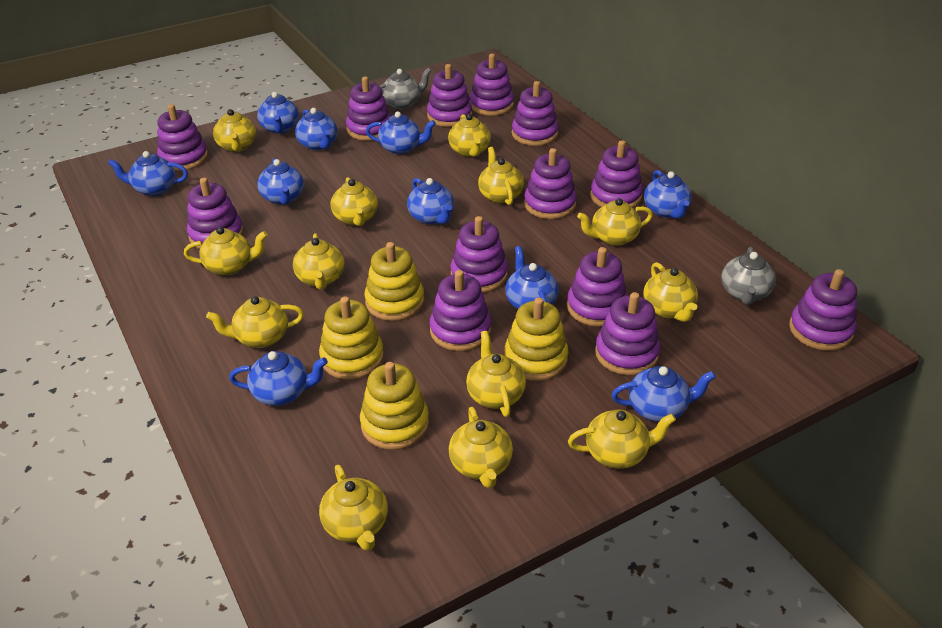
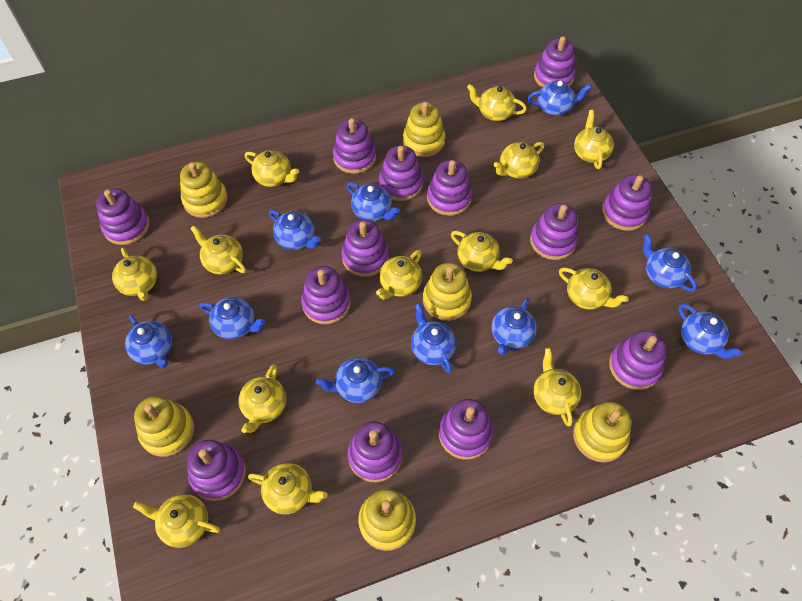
grey teapot: 2 -> 0
yellow stacking toy: 4 -> 6

